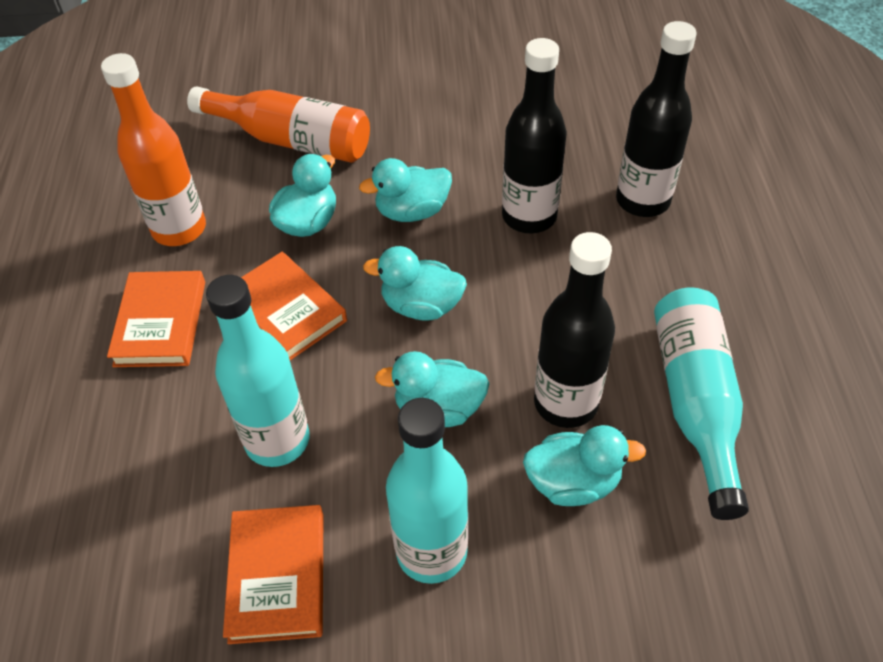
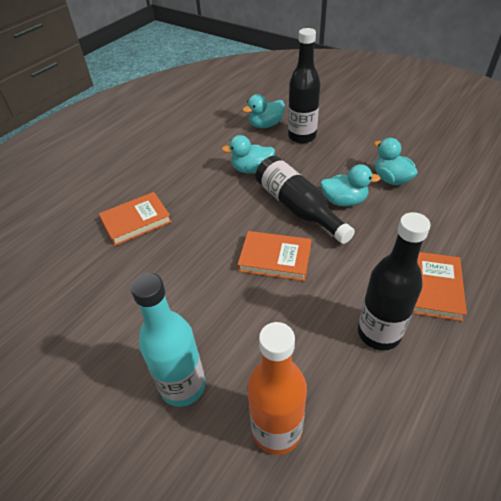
orange bottle: 2 -> 1
turquoise bottle: 3 -> 1
turquoise duck: 5 -> 4

